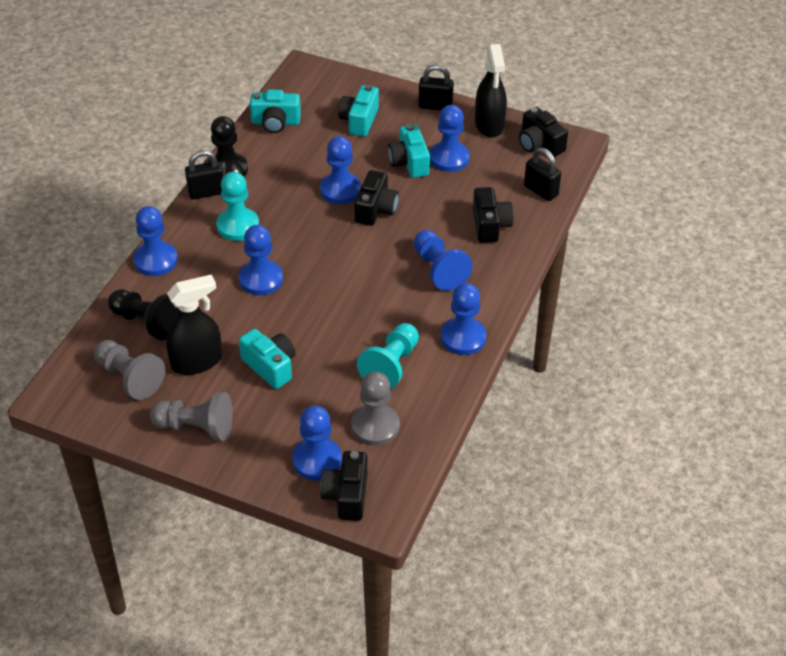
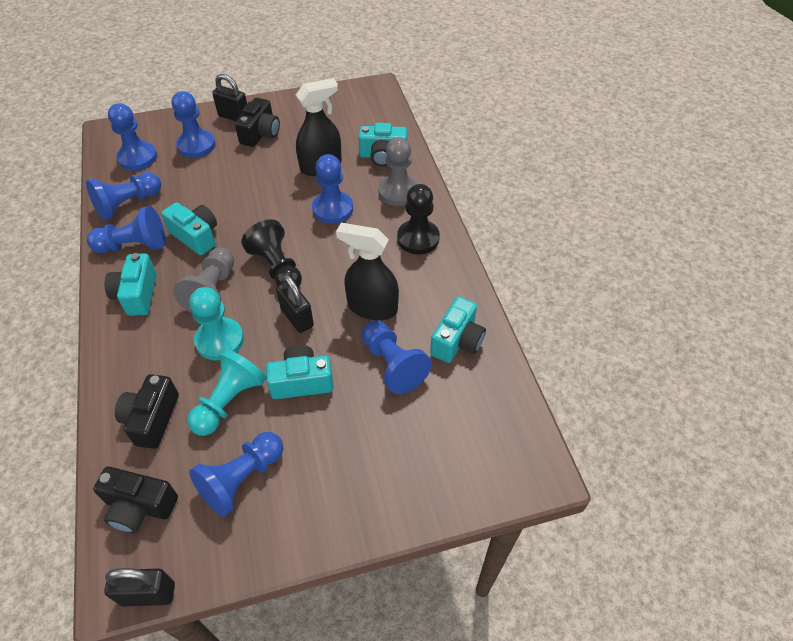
black camera: 4 -> 3
grey pawn: 3 -> 2
turquoise camera: 4 -> 5

